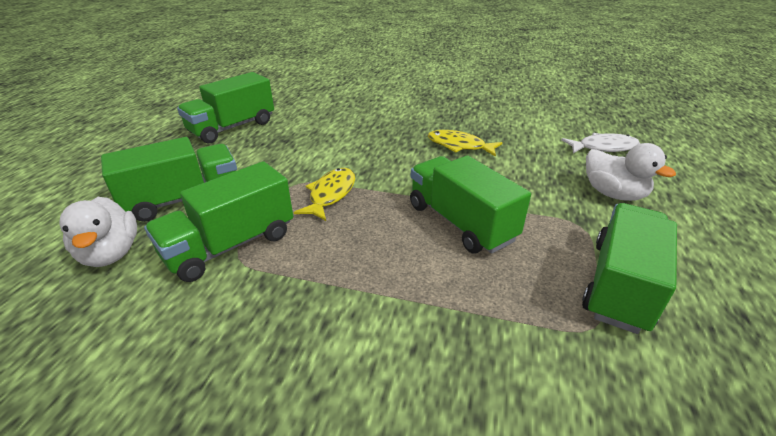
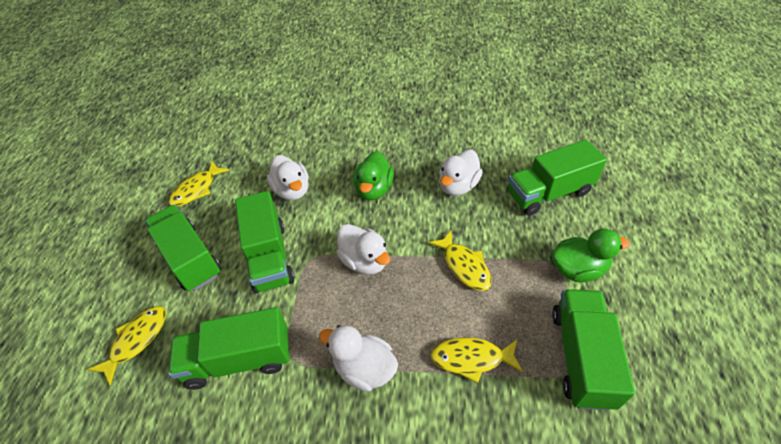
green duck: 0 -> 2
white duck: 2 -> 4
white fish: 1 -> 0
yellow fish: 2 -> 4

